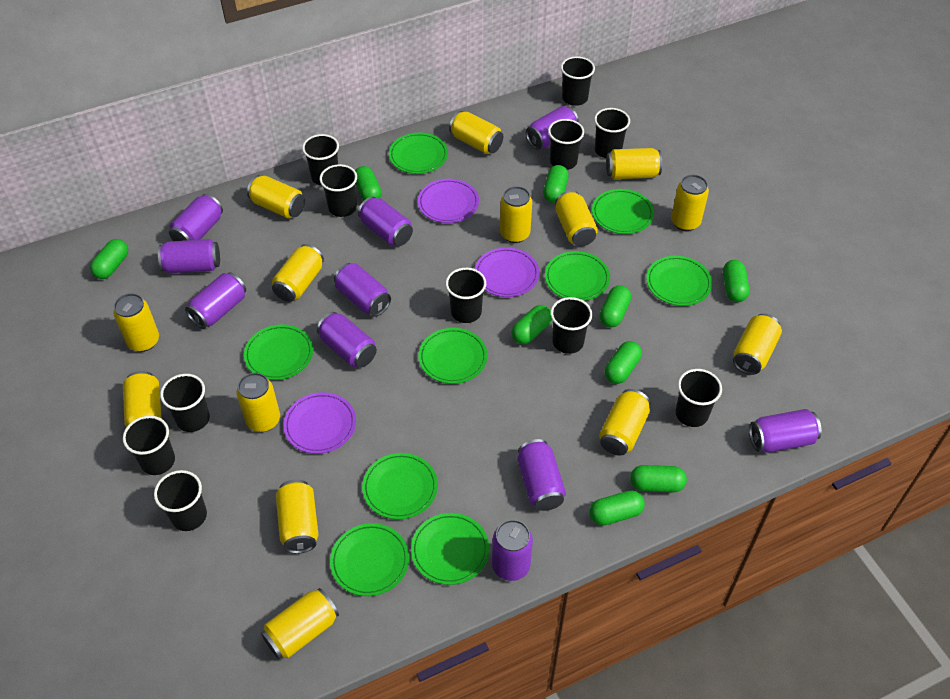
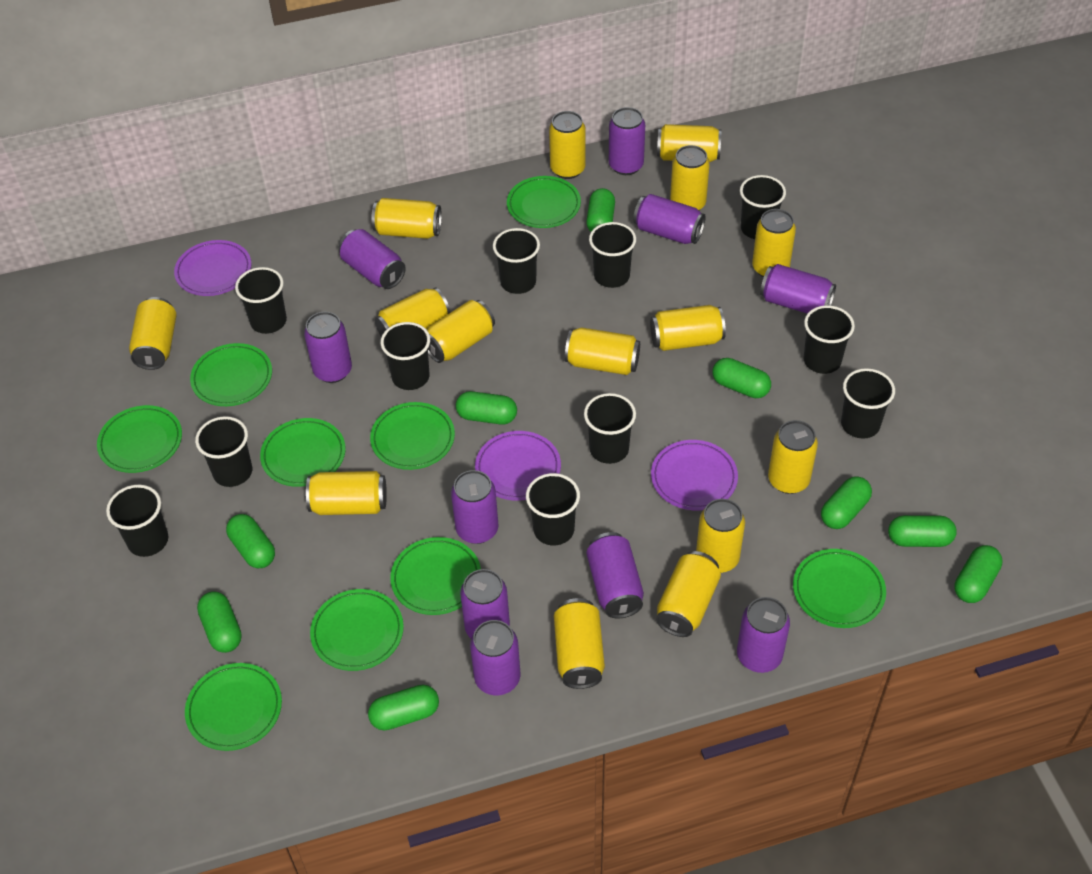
yellow can: 14 -> 15

